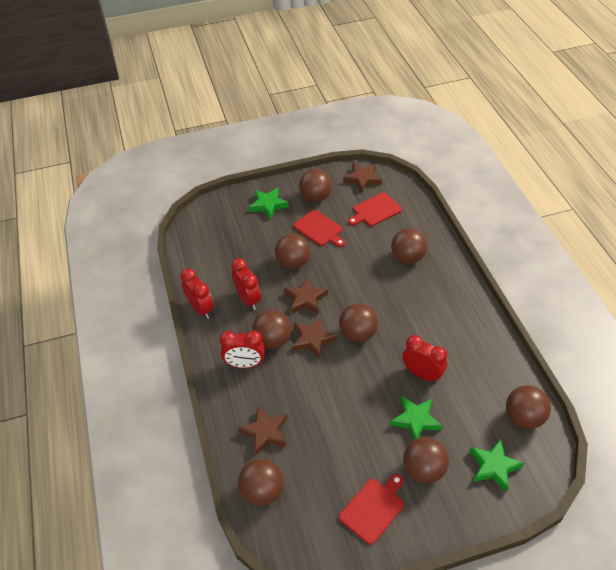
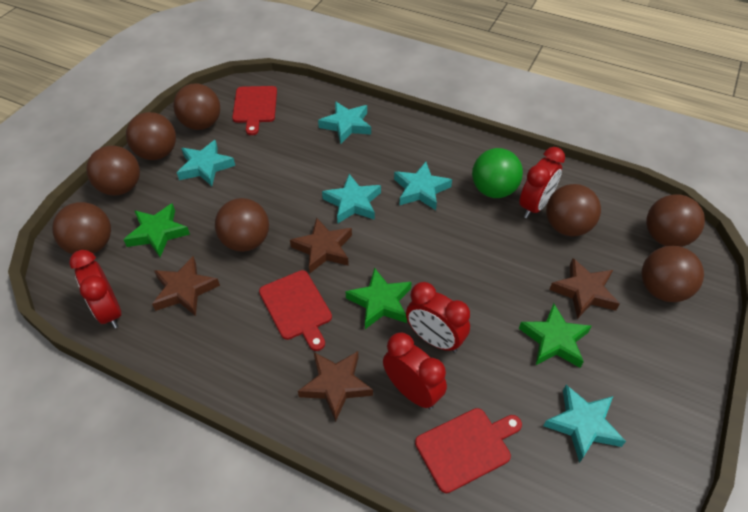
green ball: 0 -> 1
turquoise star: 0 -> 5

